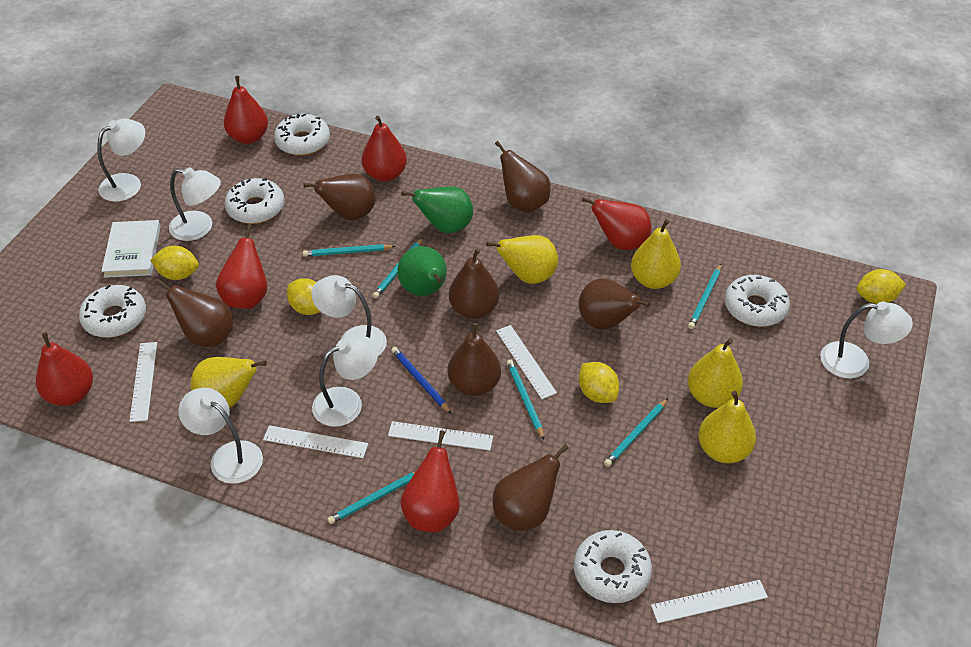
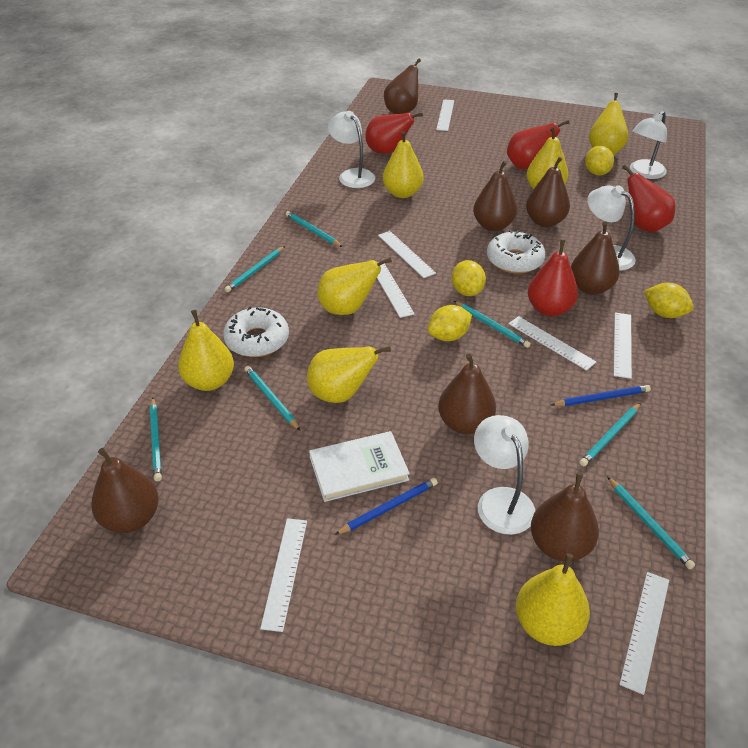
blue pencil: 1 -> 2
green pear: 2 -> 0
red pear: 6 -> 4
turquoise pencil: 6 -> 7
white donut: 5 -> 2
white lamp: 6 -> 4
white ruler: 5 -> 7
yellow pear: 5 -> 7

